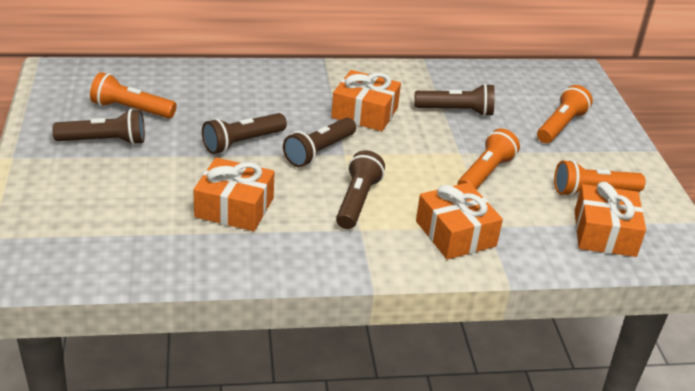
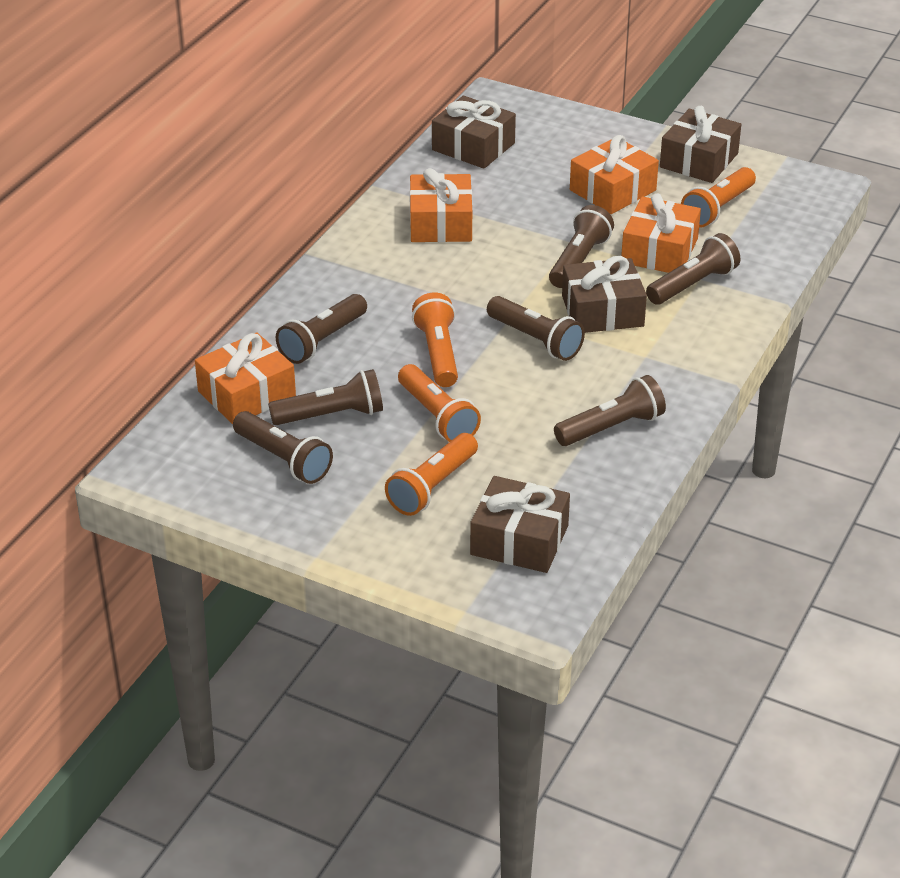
brown flashlight: 5 -> 7
brown gift: 0 -> 4

